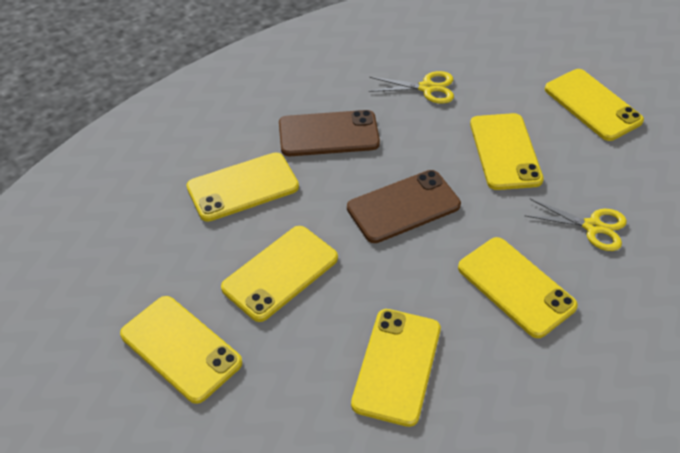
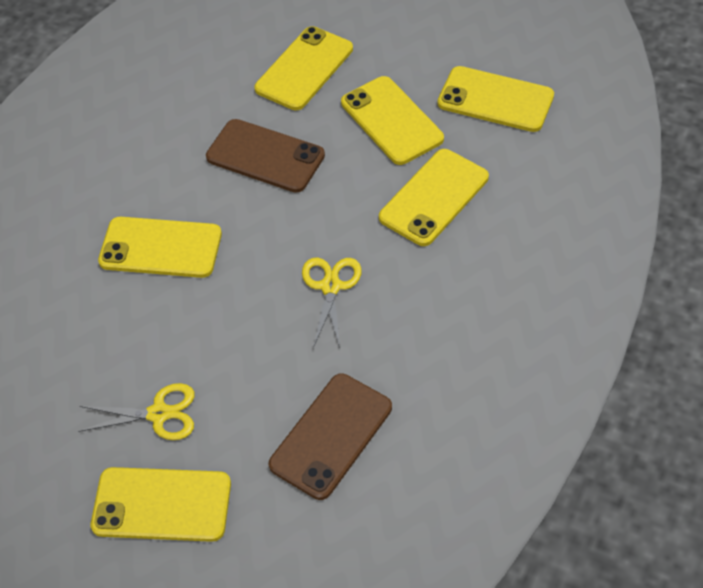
yellow phone: 7 -> 6

